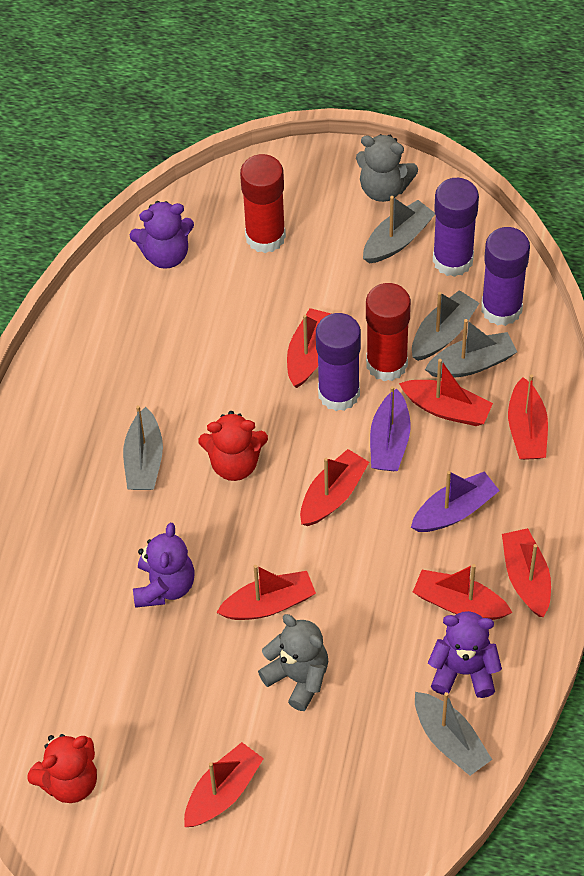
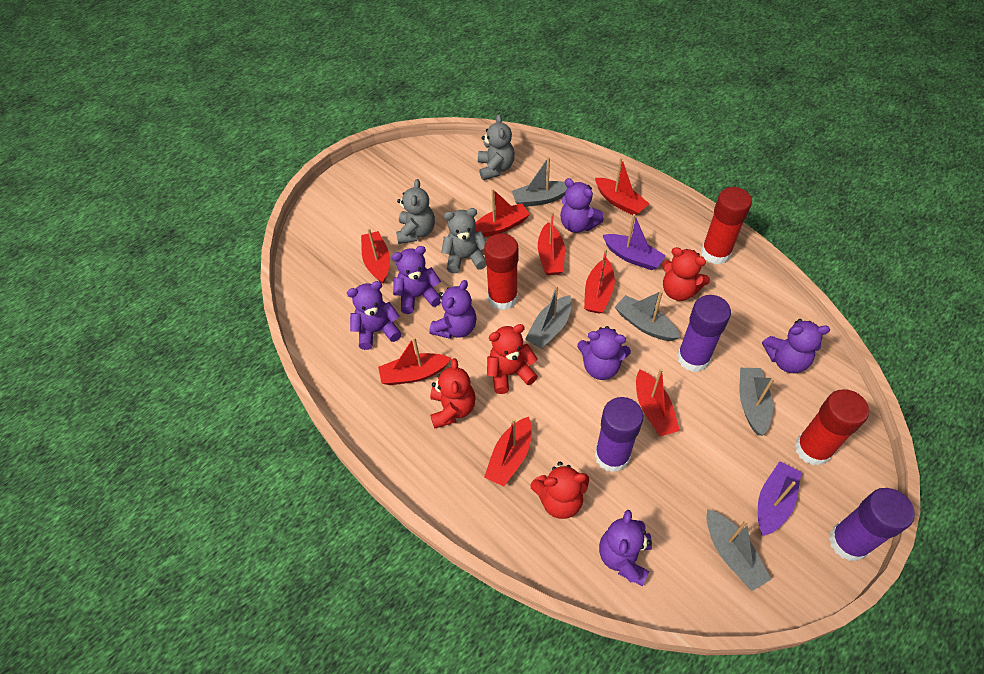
grey teddy bear: 2 -> 3
purple teddy bear: 3 -> 7
red glue stick: 2 -> 3
red teddy bear: 2 -> 4

